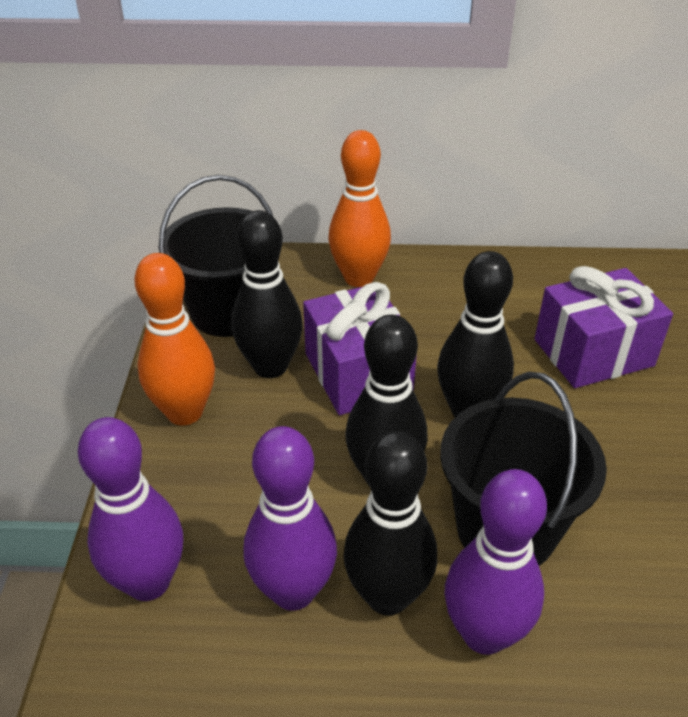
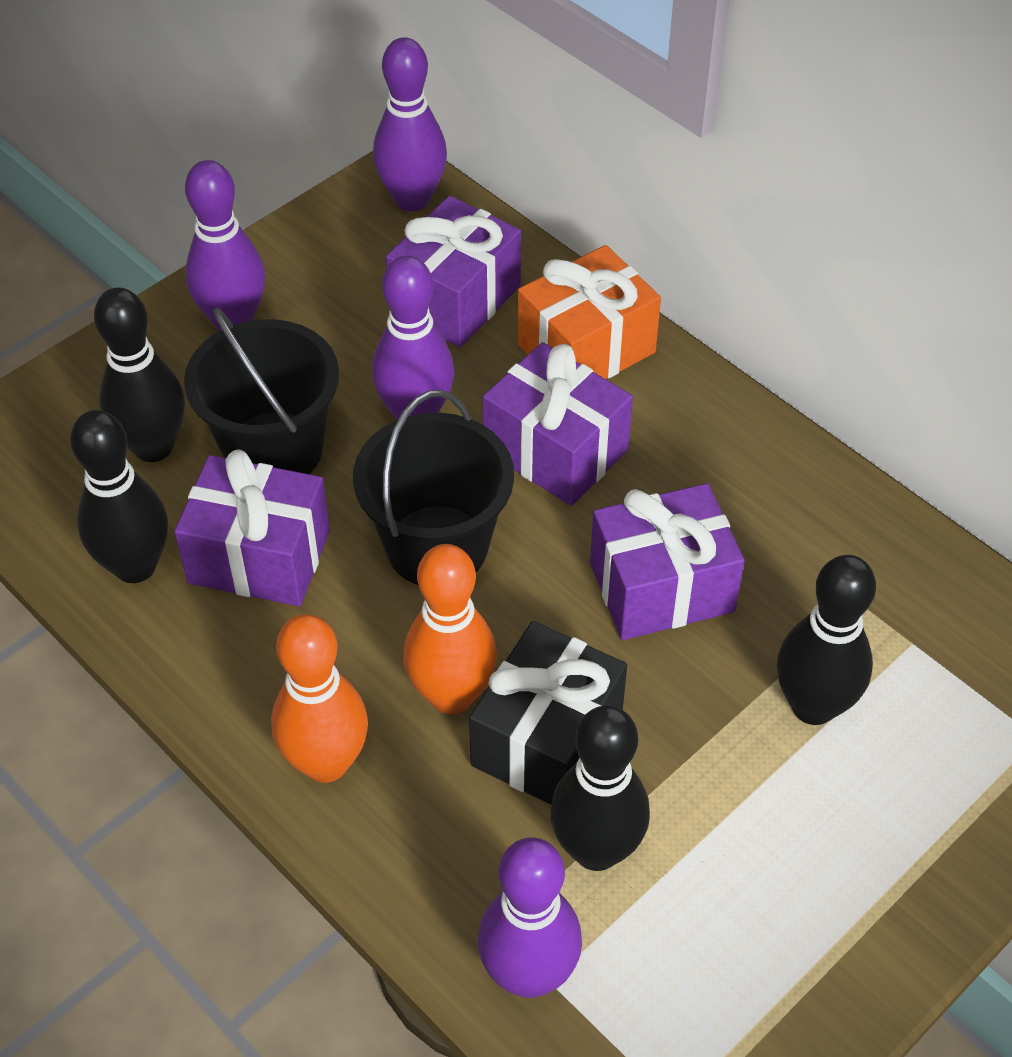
black gift: 0 -> 1
orange gift: 0 -> 1
purple bowling pin: 3 -> 4
purple gift: 2 -> 4

